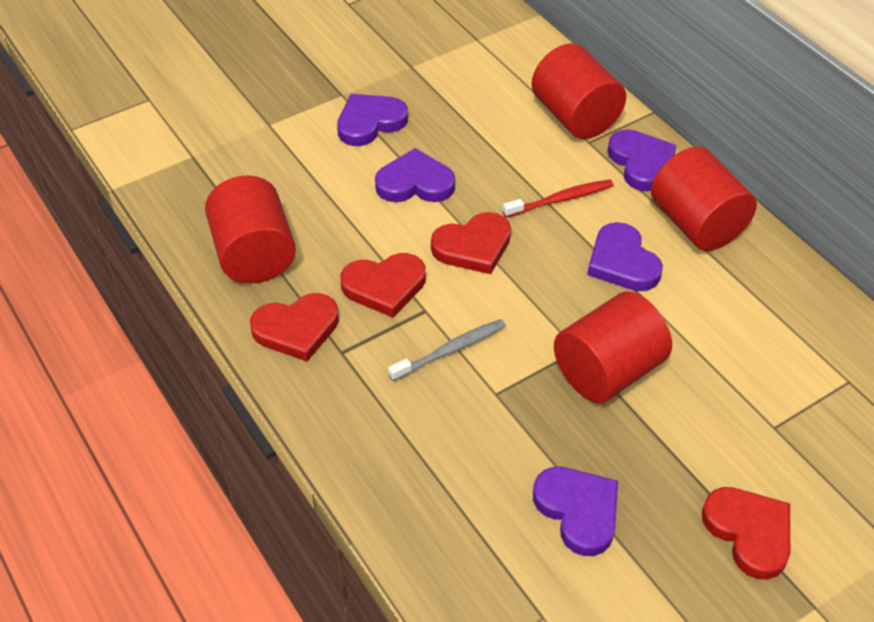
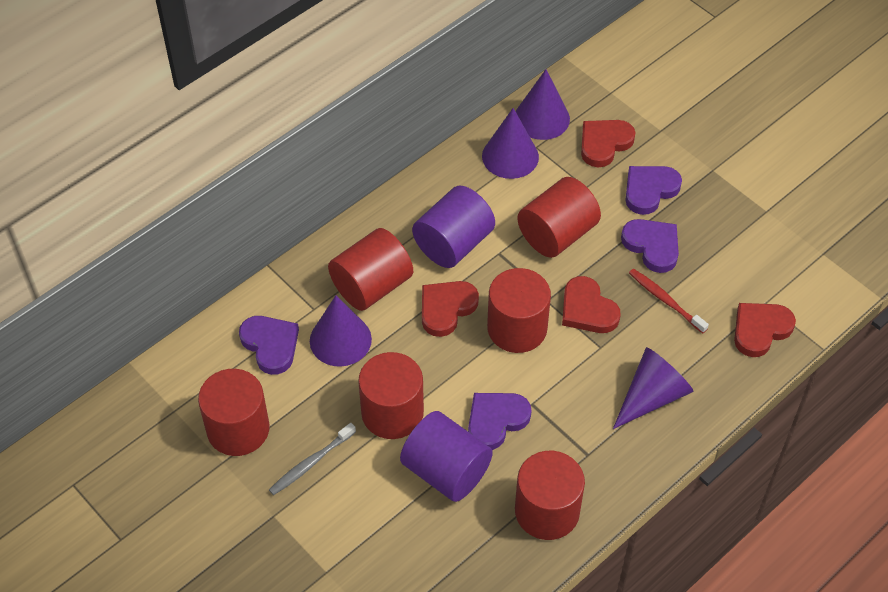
purple cone: 0 -> 4
purple cylinder: 0 -> 2
purple heart: 5 -> 4
red cylinder: 4 -> 6

